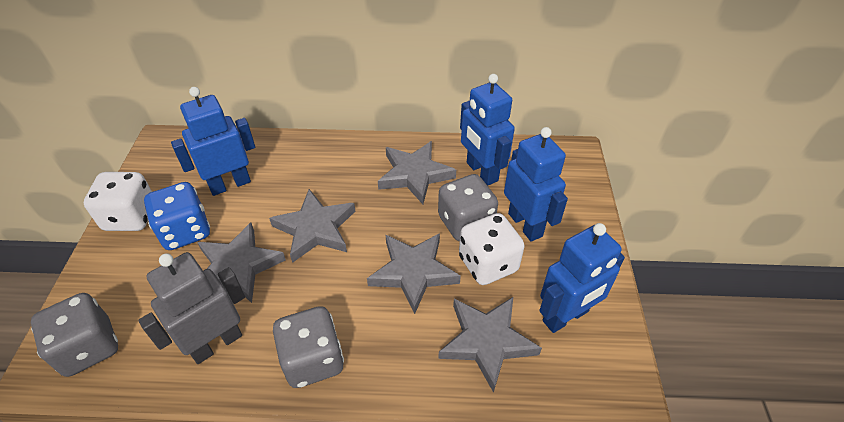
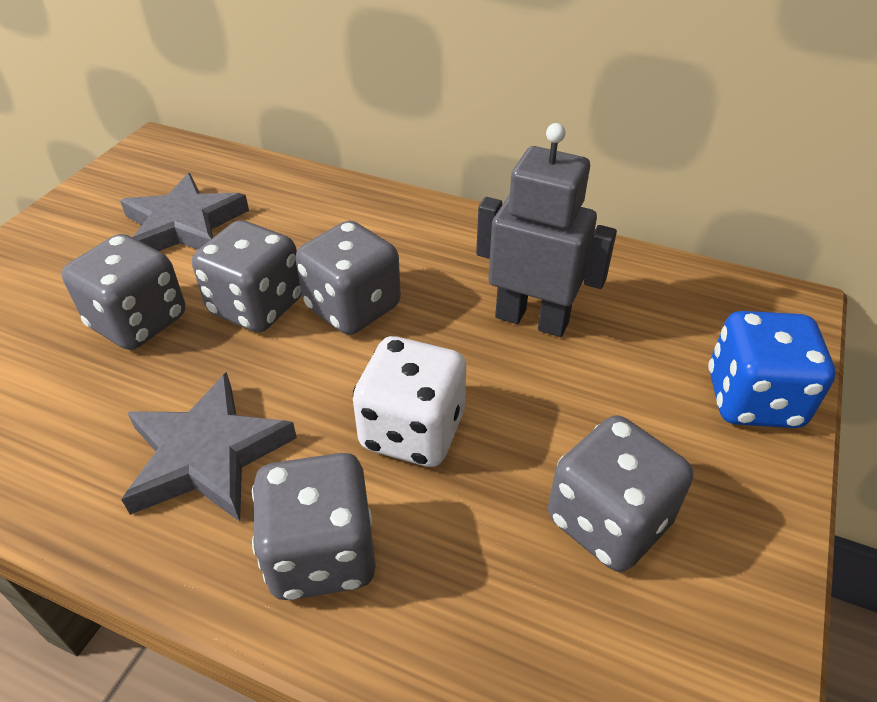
blue robot: 4 -> 0
grey dice: 3 -> 5
grey star: 5 -> 2
white dice: 2 -> 1

